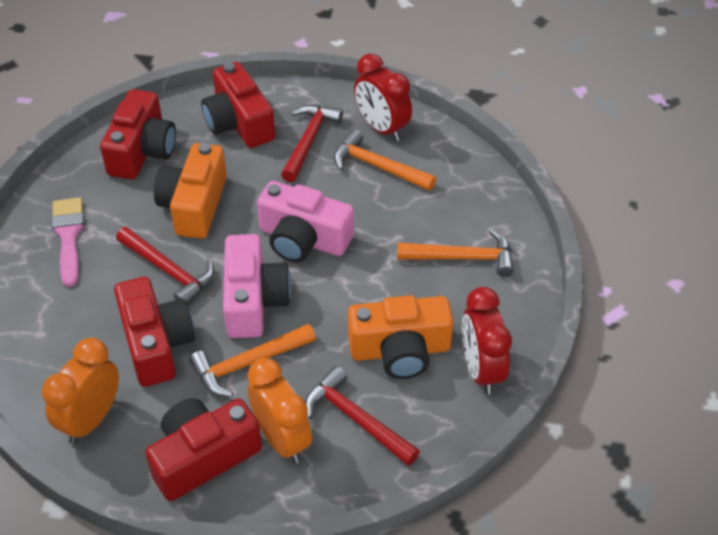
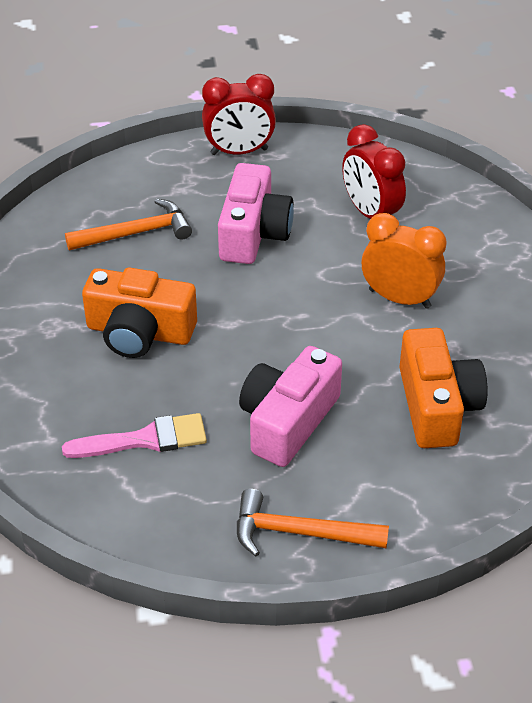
orange clock: 2 -> 1
orange hammer: 3 -> 2
red camera: 4 -> 0
red hammer: 3 -> 0

